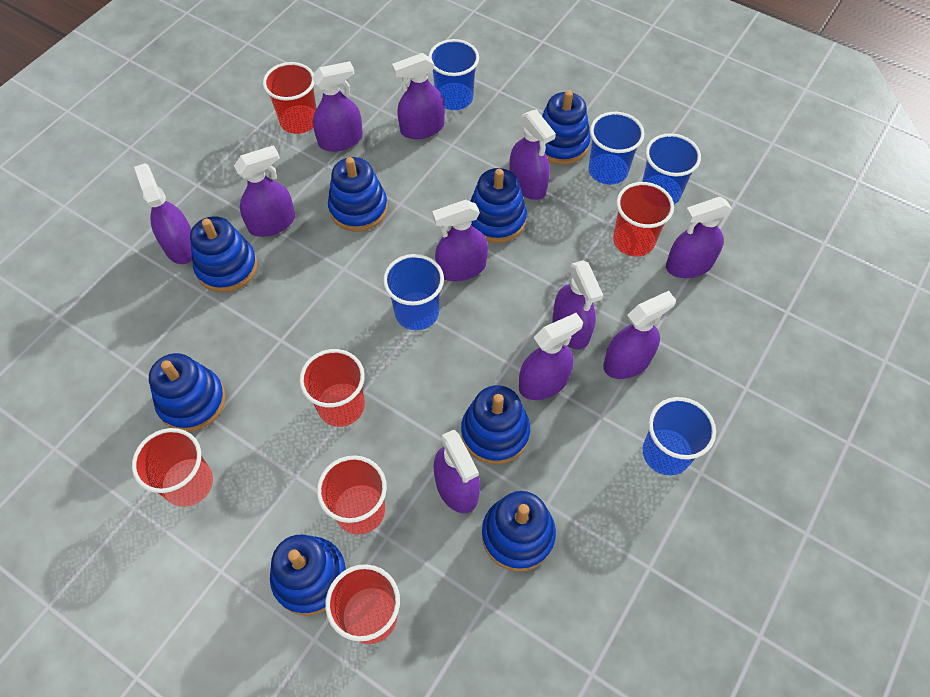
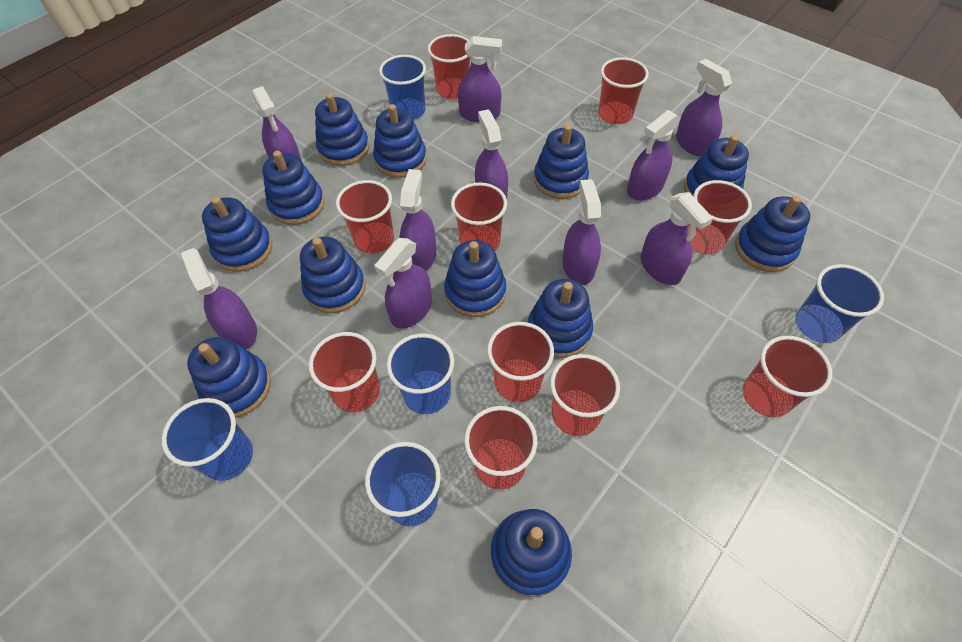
blue stacking toy: 8 -> 12
purple spray bottle: 11 -> 10
red cup: 6 -> 10

